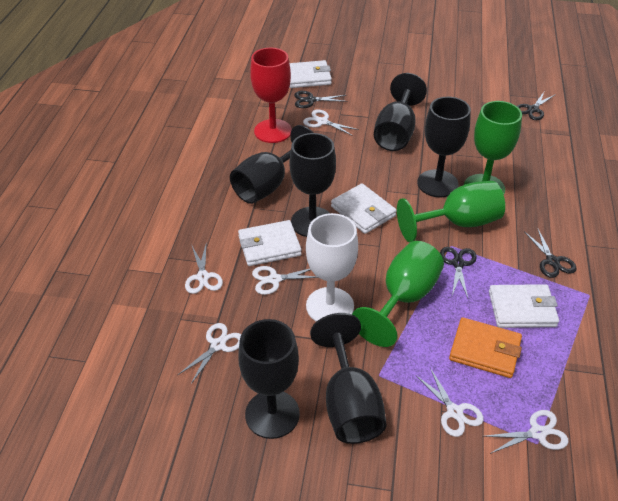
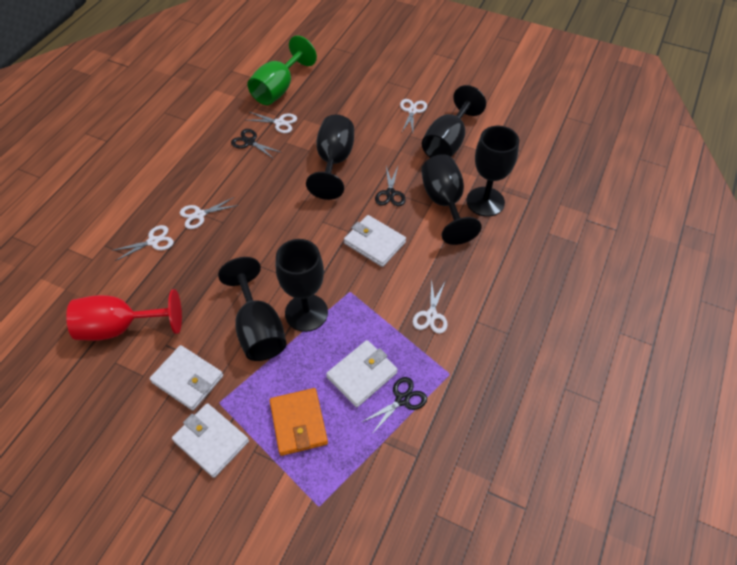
black scissors: 4 -> 3
green goblet: 3 -> 1
white goblet: 1 -> 0
white scissors: 6 -> 5

